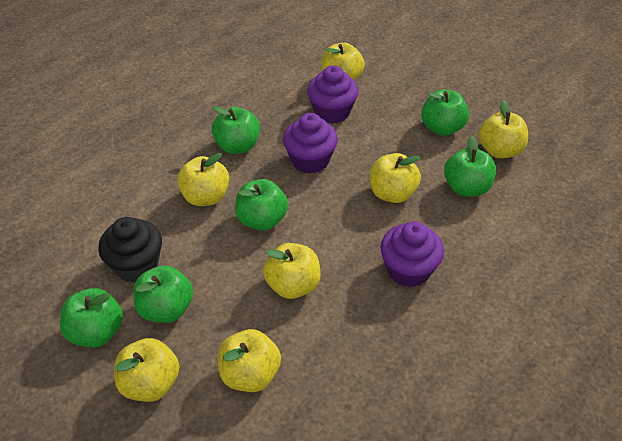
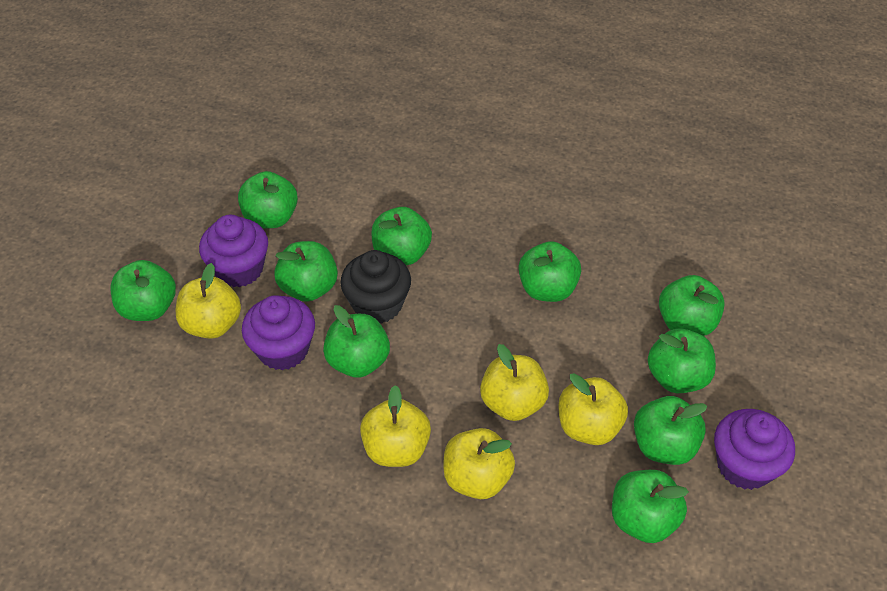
green apple: 6 -> 10
yellow apple: 7 -> 5

